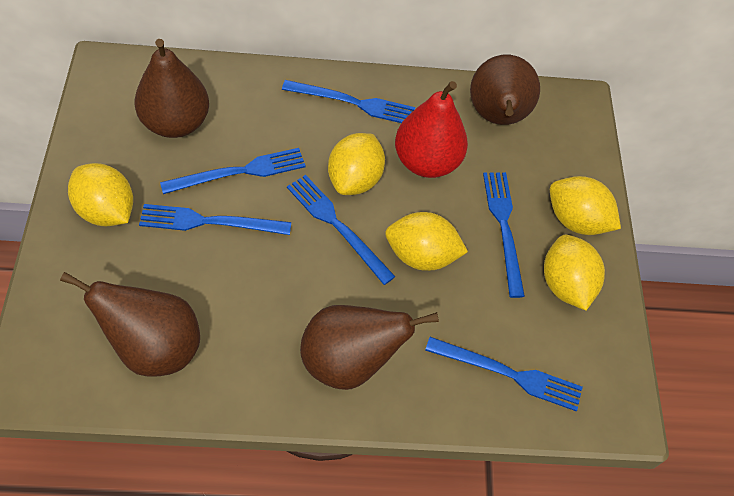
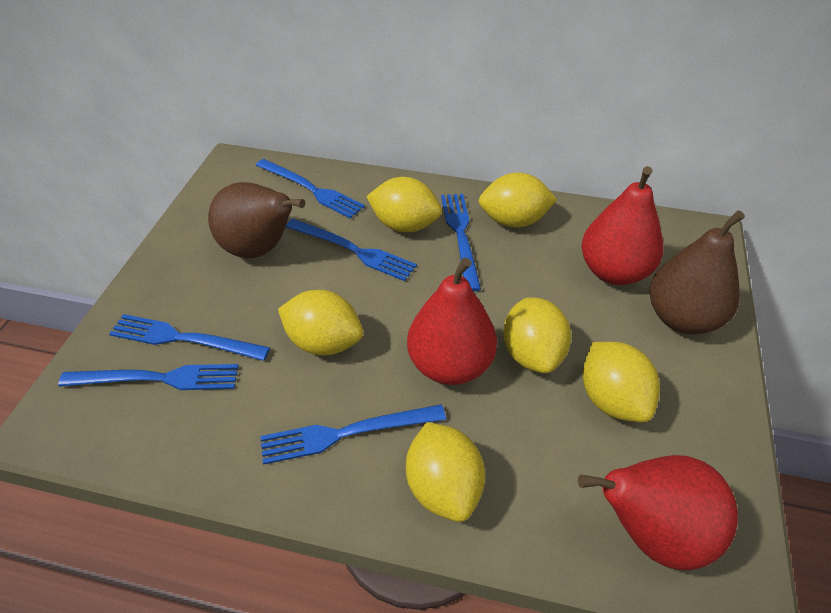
brown pear: 4 -> 2
red pear: 1 -> 3
yellow lemon: 5 -> 6

